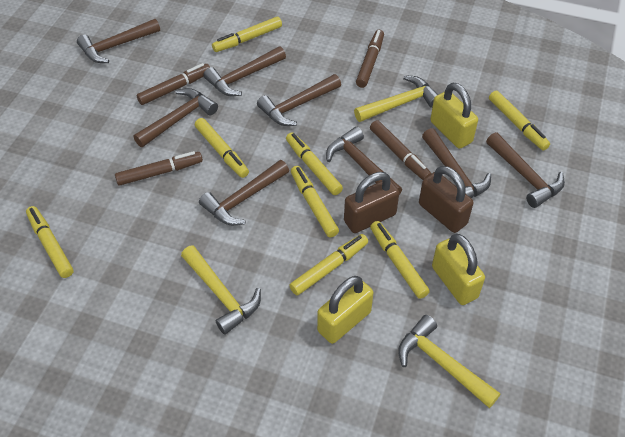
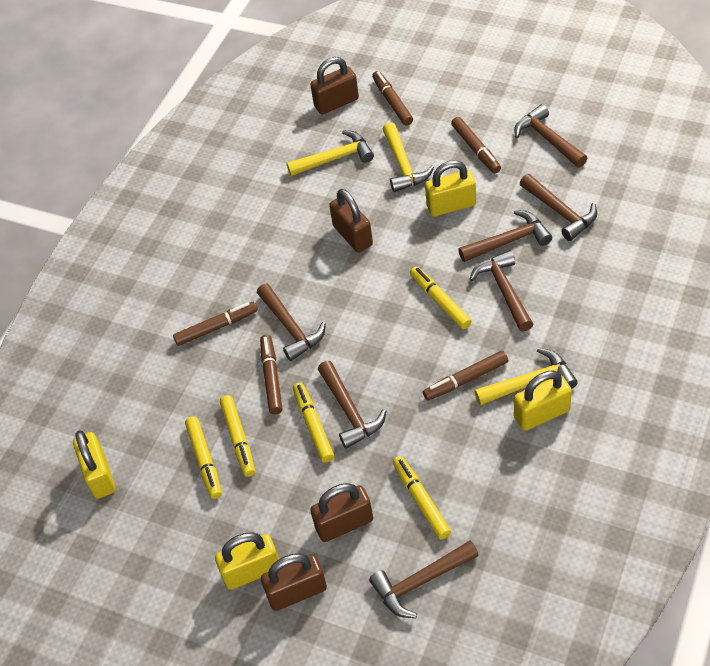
brown hammer: 8 -> 7
brown marker: 4 -> 5
brown padlock: 2 -> 4
yellow marker: 8 -> 5
yellow padlock: 3 -> 4

